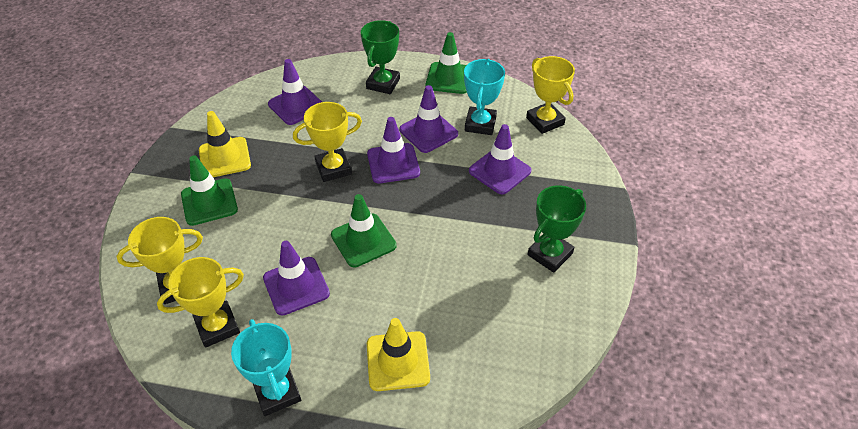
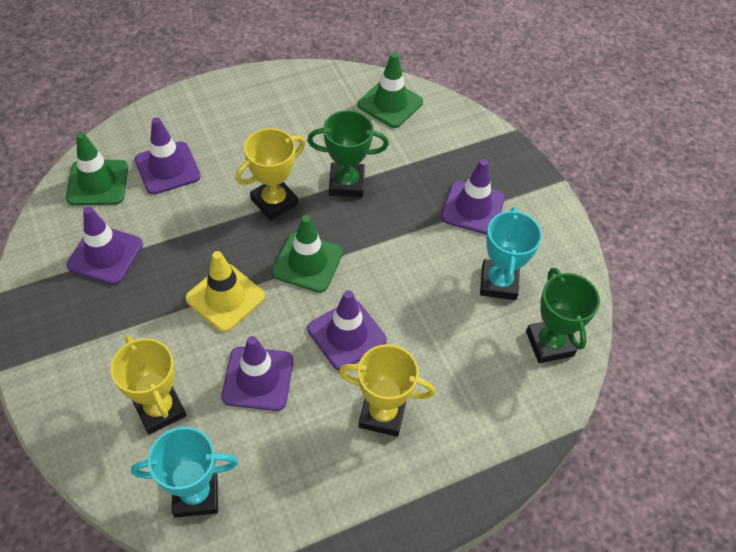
yellow traffic cone: 2 -> 1
yellow trophy: 4 -> 3

